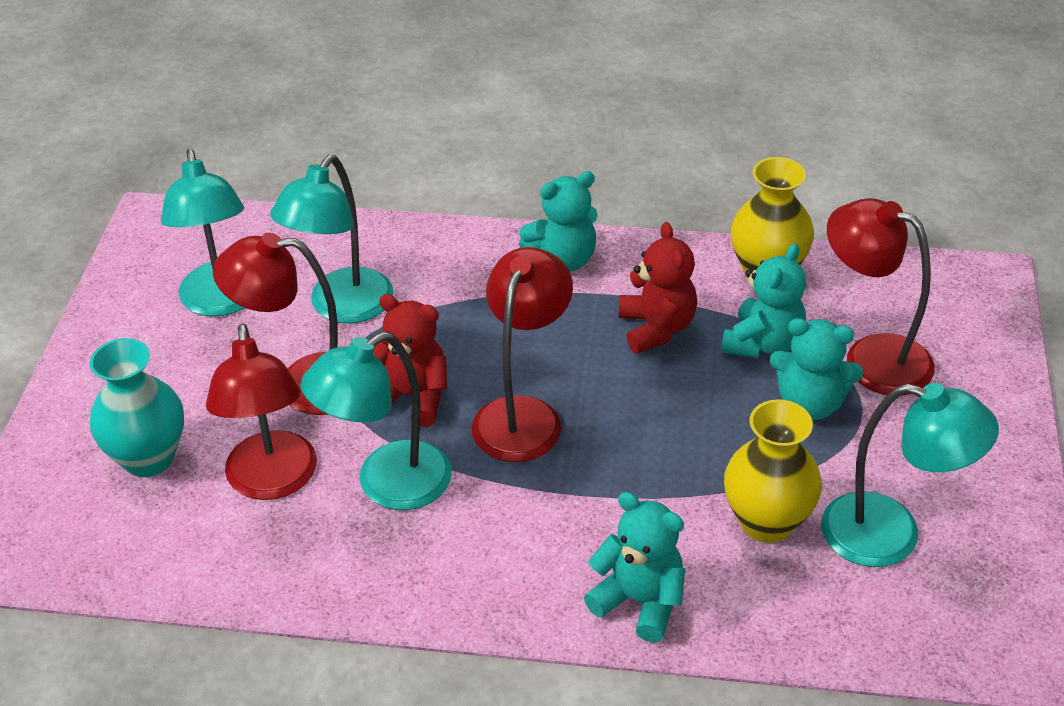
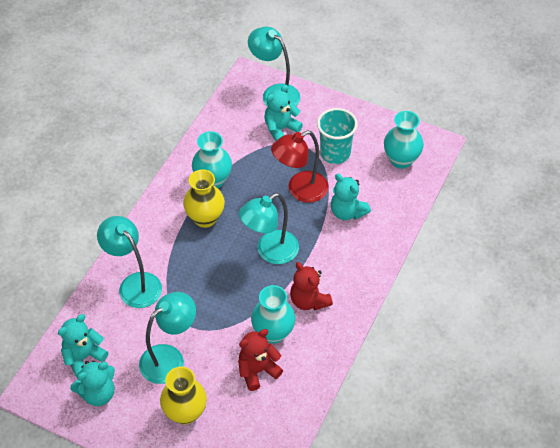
red lamp: 4 -> 1
turquoise cup: 0 -> 1
turquoise vase: 1 -> 3

